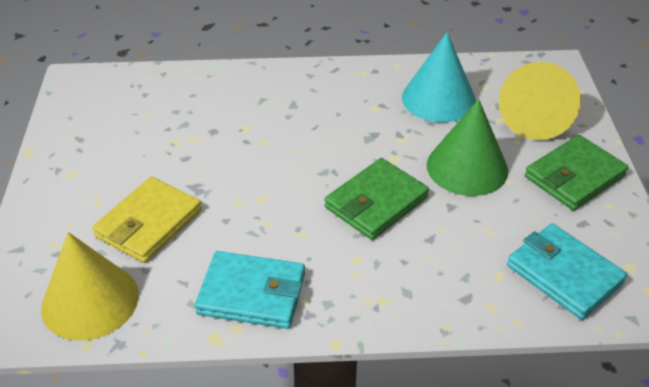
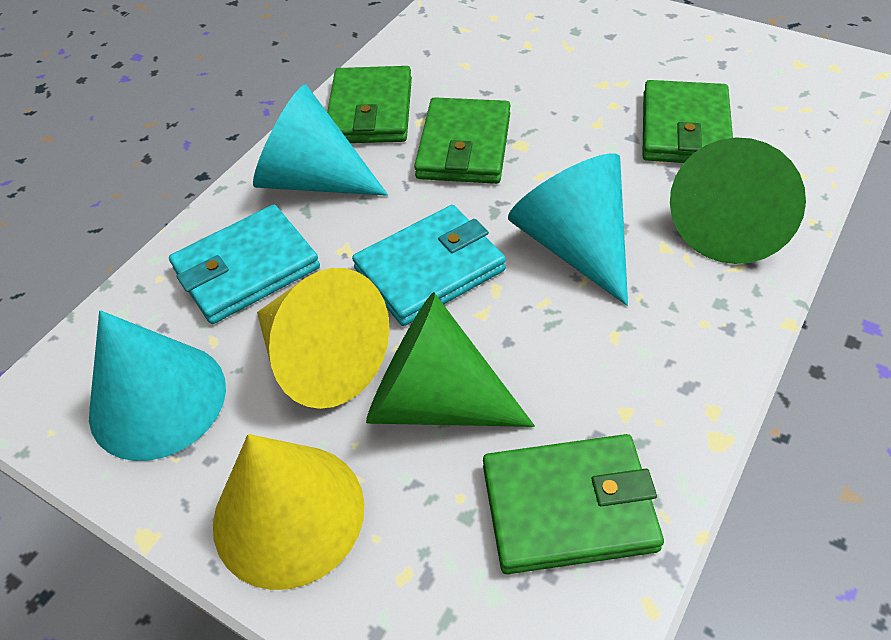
green cone: 1 -> 2
green wallet: 2 -> 4
turquoise cone: 1 -> 3
yellow wallet: 1 -> 0

